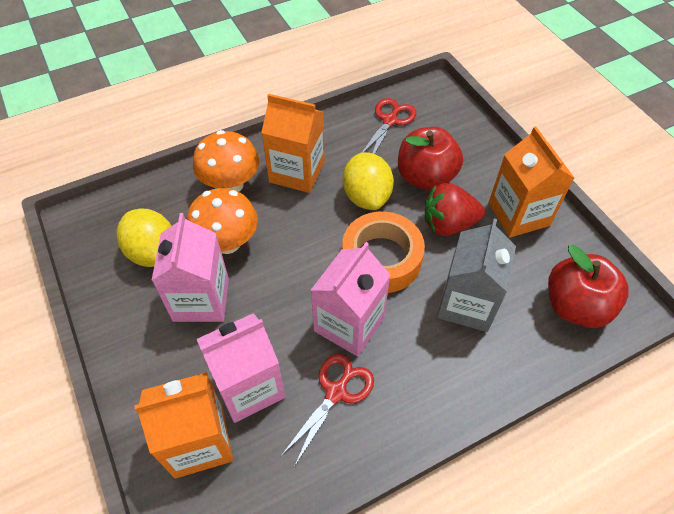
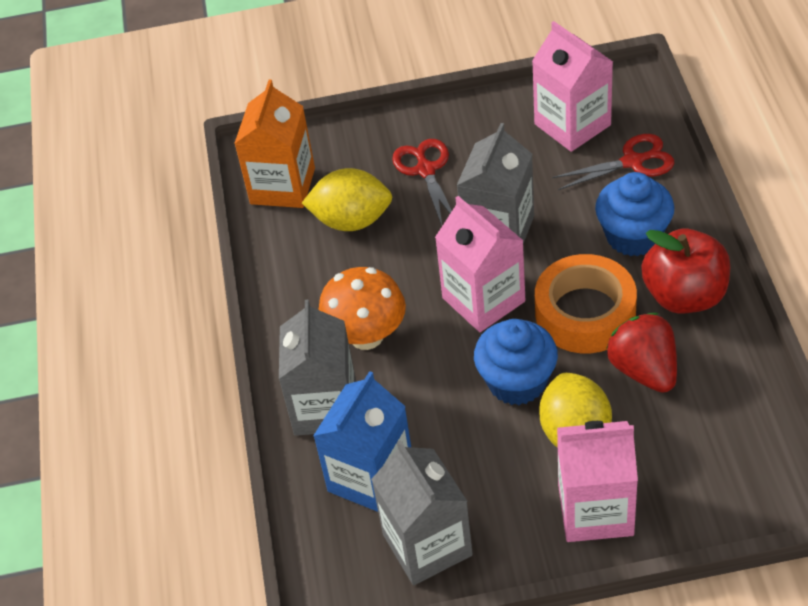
blue carton: 0 -> 1
blue cupcake: 0 -> 2
grey carton: 1 -> 3
orange carton: 3 -> 1
orange mushroom: 2 -> 1
red apple: 2 -> 1

